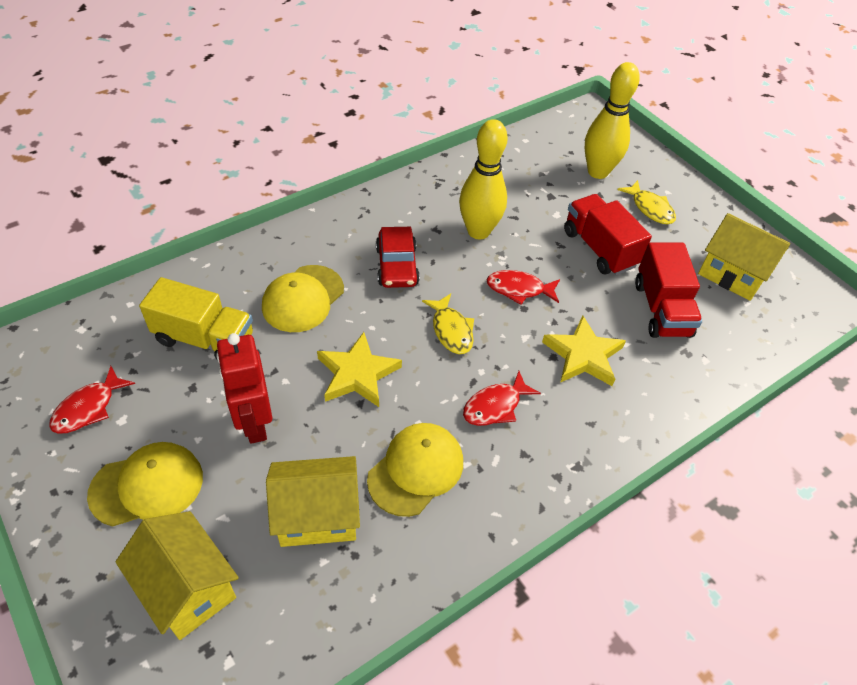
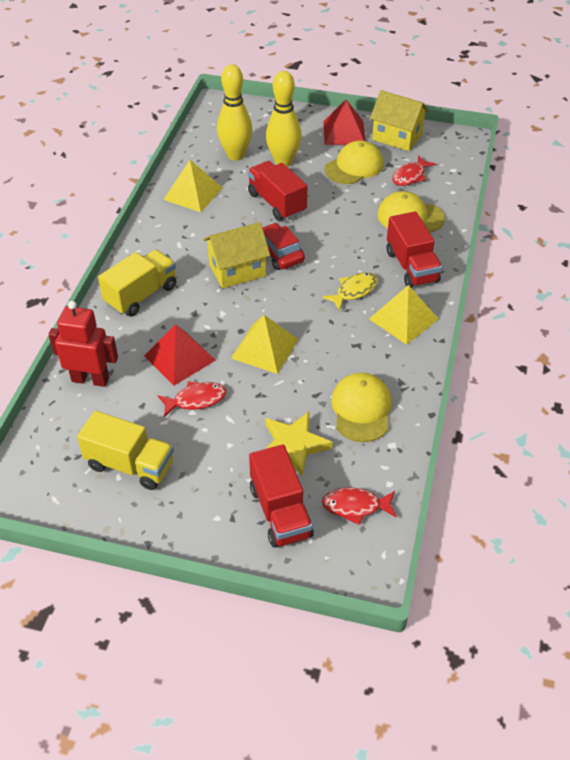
red pyramid: 0 -> 2
red truck: 2 -> 3
yellow fish: 2 -> 1
yellow house: 3 -> 2
yellow pyramid: 0 -> 3
yellow star: 2 -> 1
yellow truck: 1 -> 2

